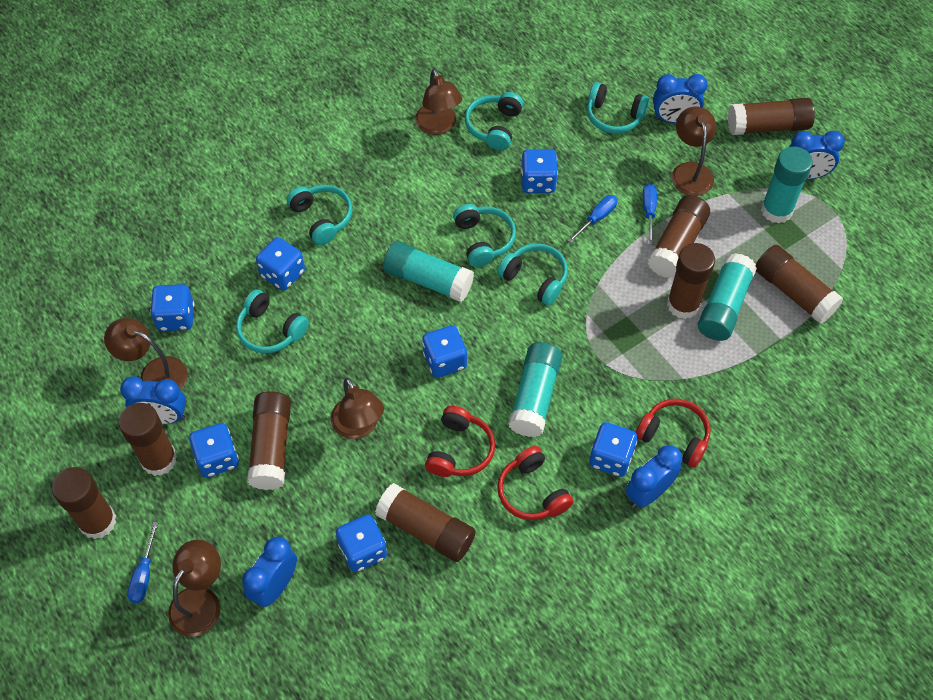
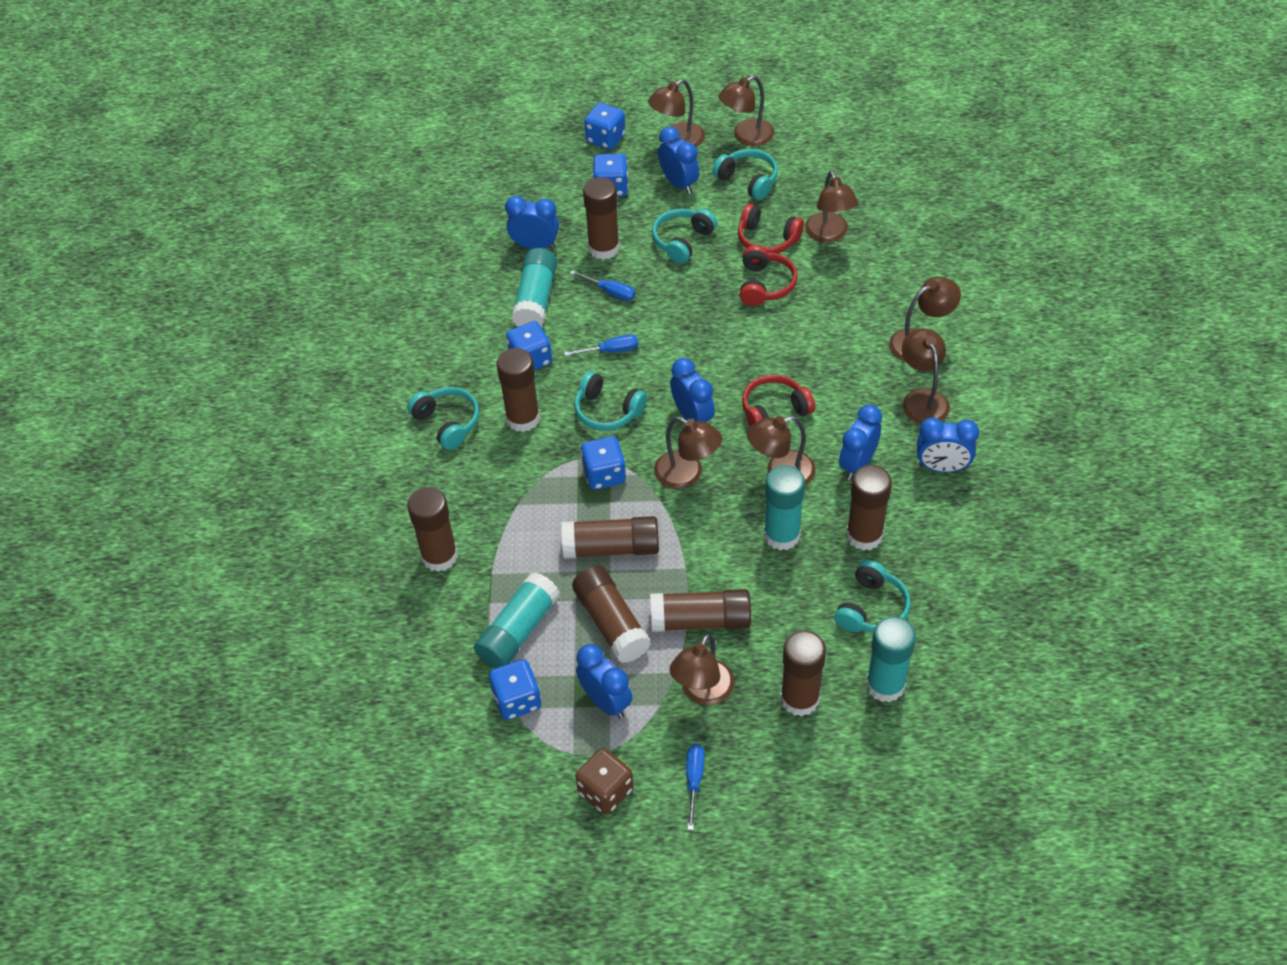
blue clock: 5 -> 6
blue dice: 7 -> 5
brown dice: 0 -> 1
brown lamp: 5 -> 8
turquoise headphones: 6 -> 5

